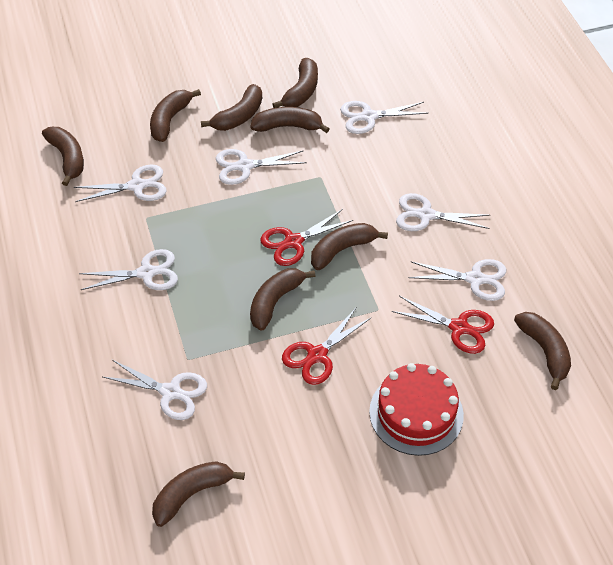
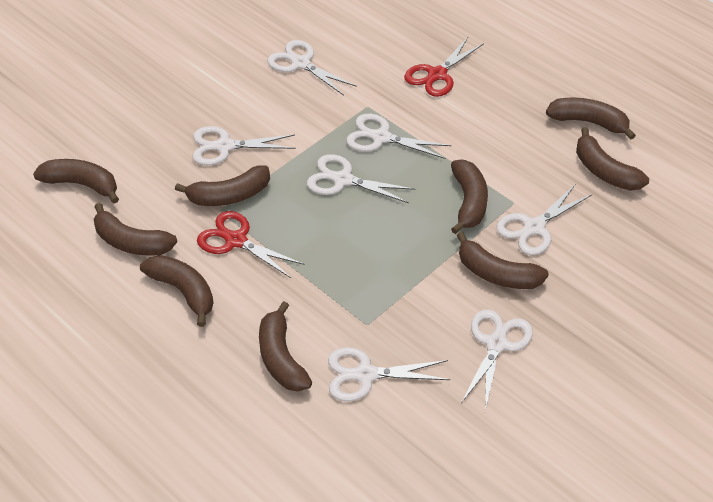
red cake: 1 -> 0
red scissors: 3 -> 2

